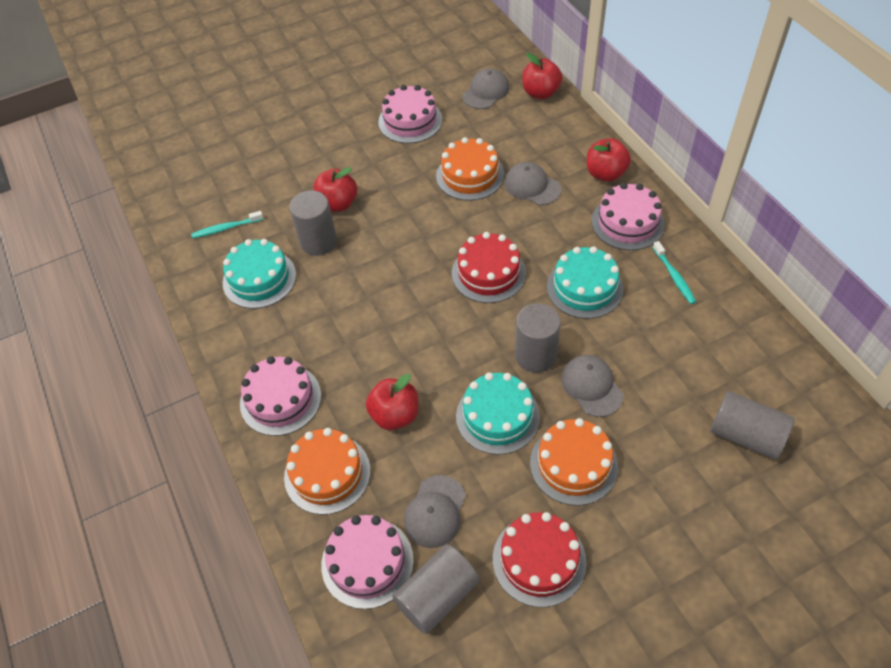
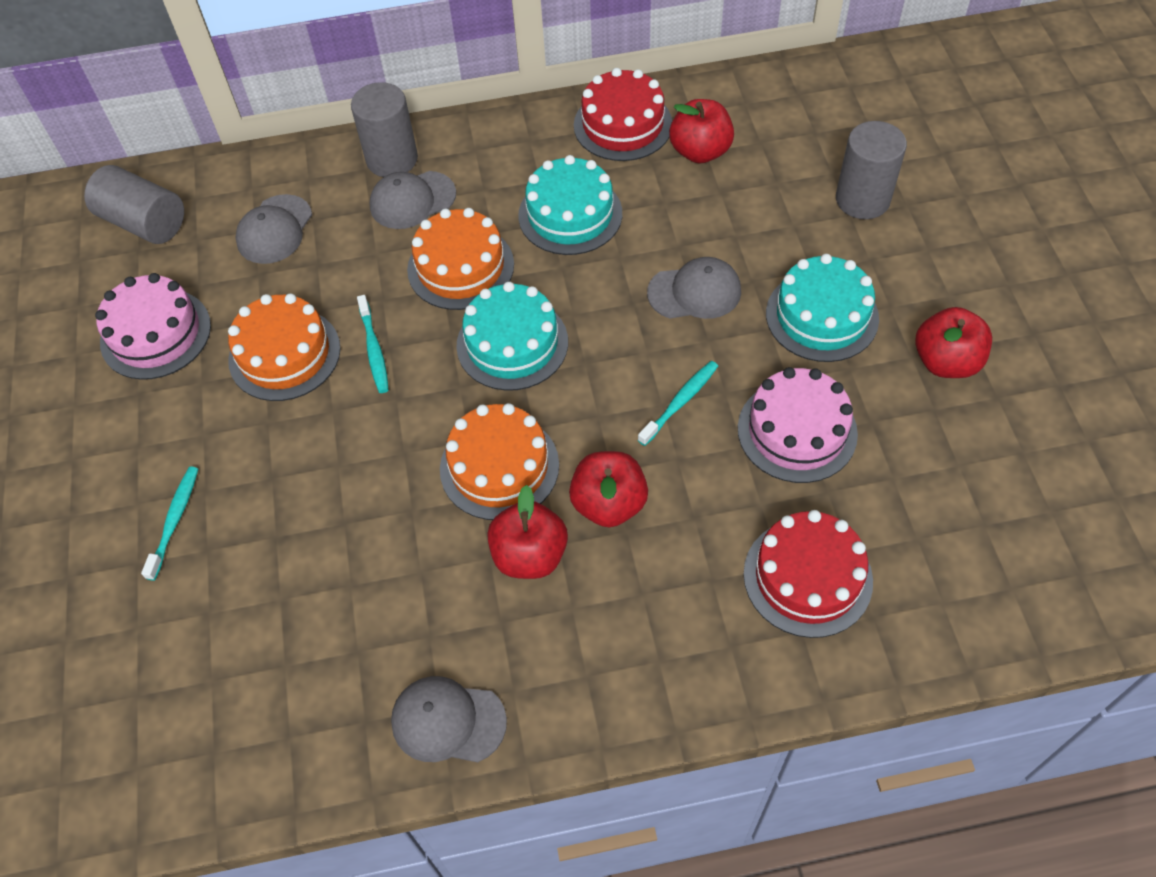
grey cylinder: 4 -> 3
pink cake: 4 -> 2
turquoise toothbrush: 2 -> 3

